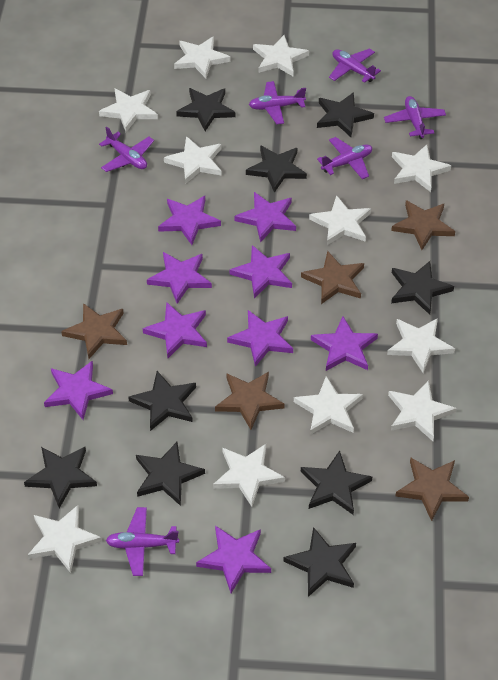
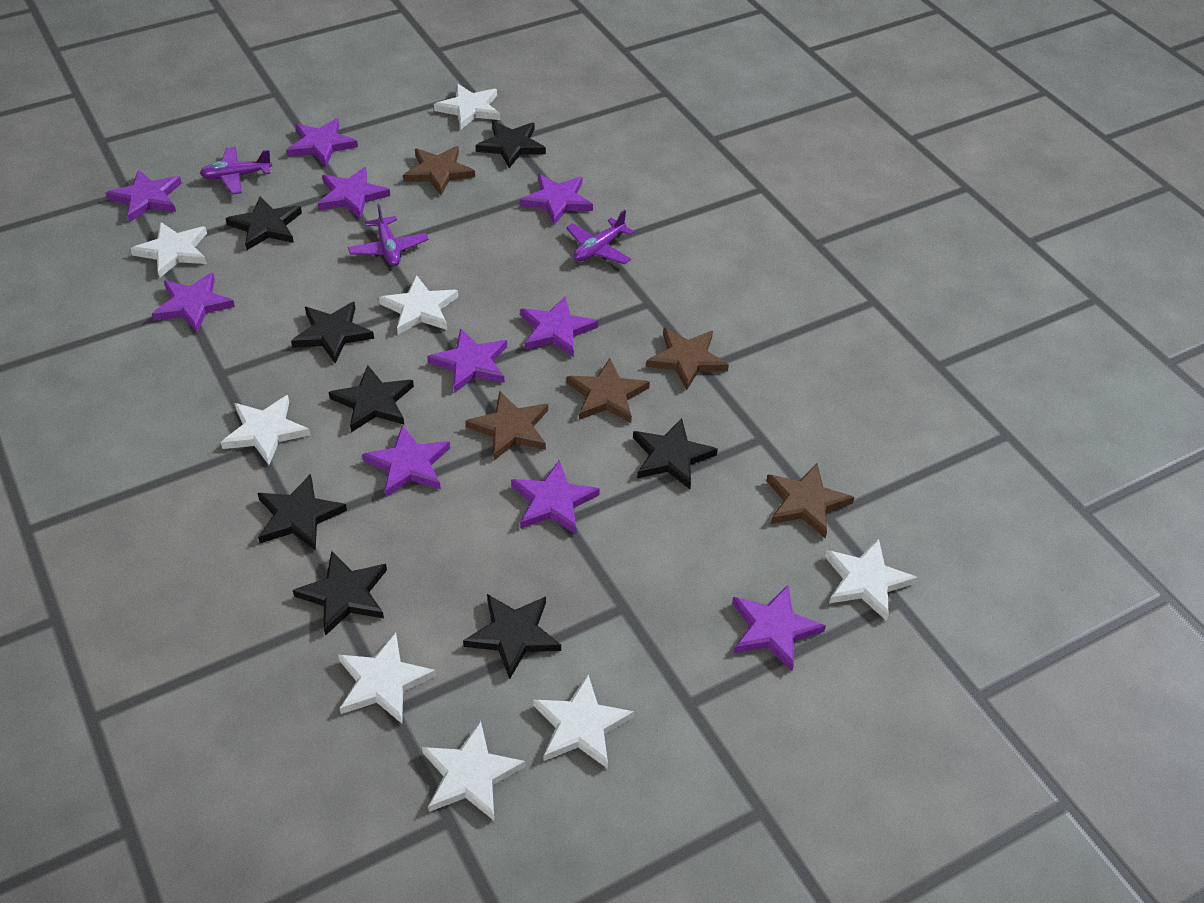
black star: 9 -> 8
purple plane: 6 -> 3
purple star: 9 -> 10
white star: 11 -> 8

